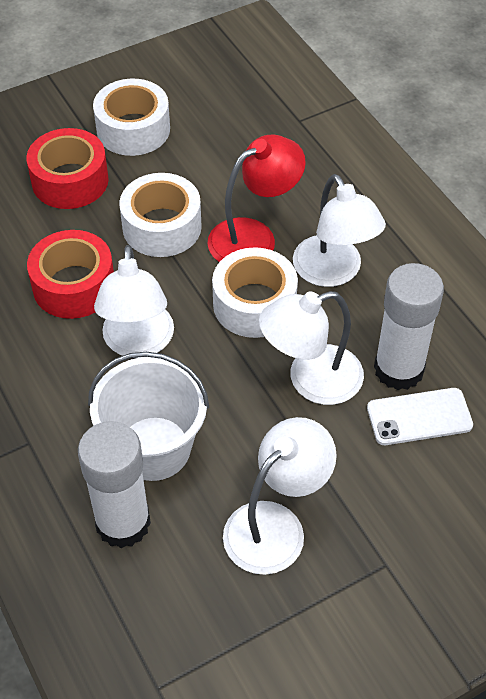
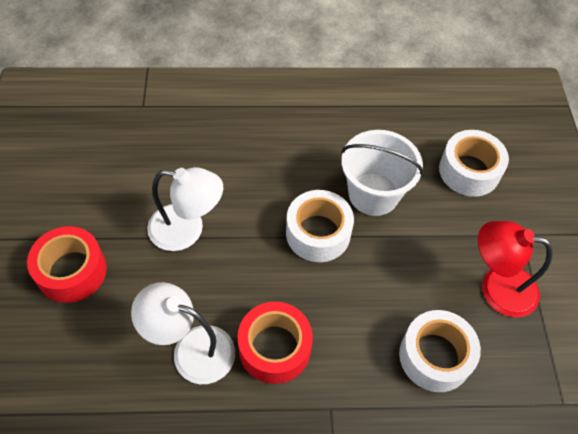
white glue stick: 2 -> 0
white lamp: 4 -> 2
white phone: 1 -> 0

